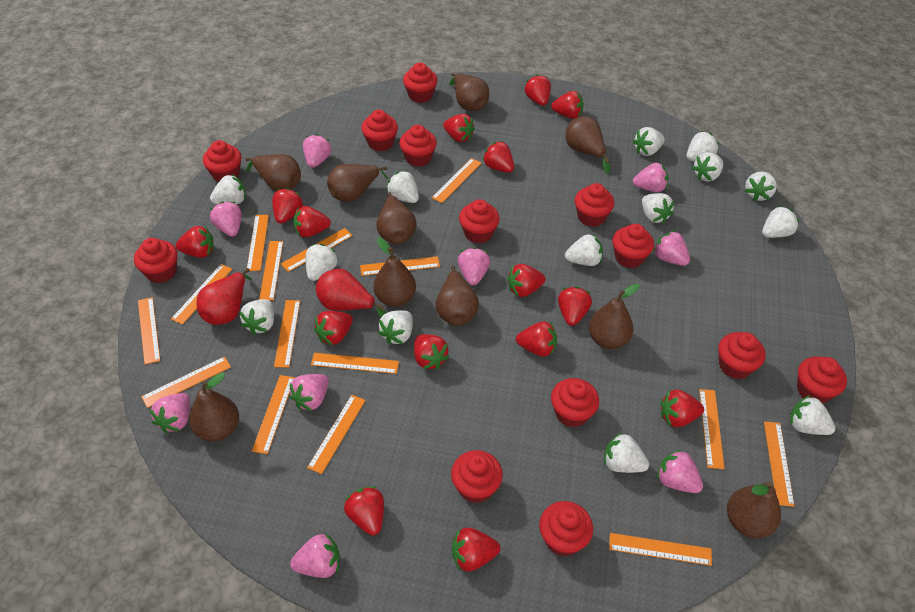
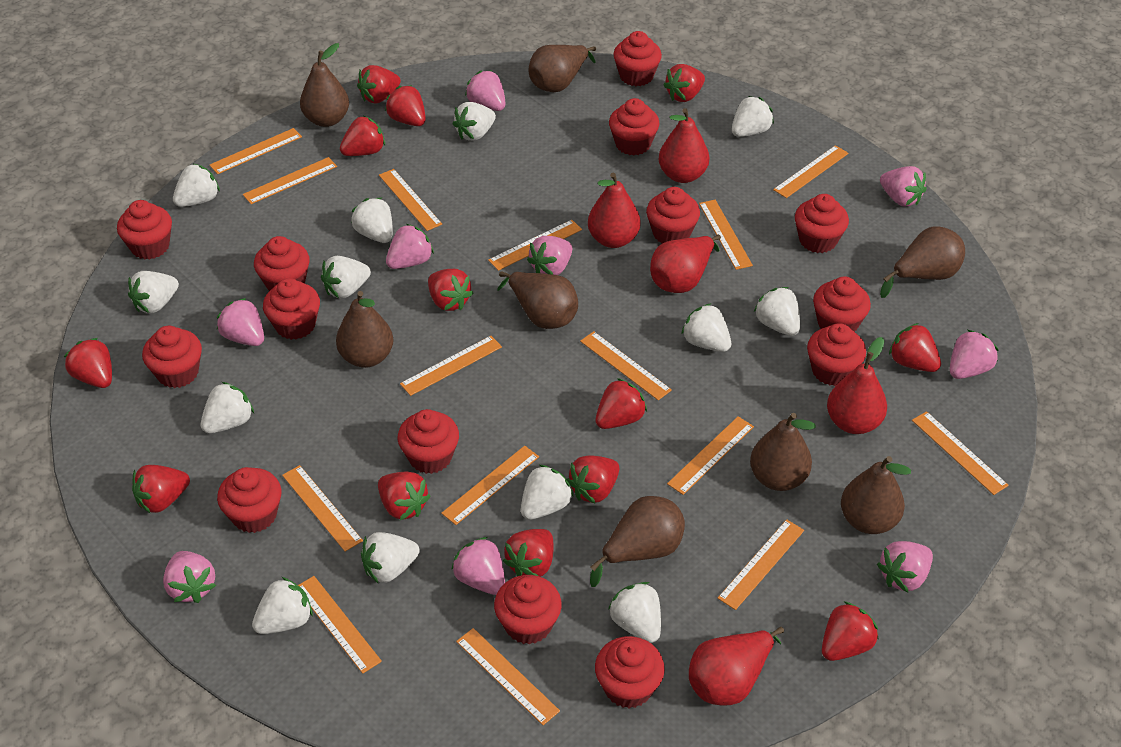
brown pear: 10 -> 8
red cupcake: 13 -> 14
red pear: 2 -> 5
red strawberry: 15 -> 13
white strawberry: 14 -> 13

